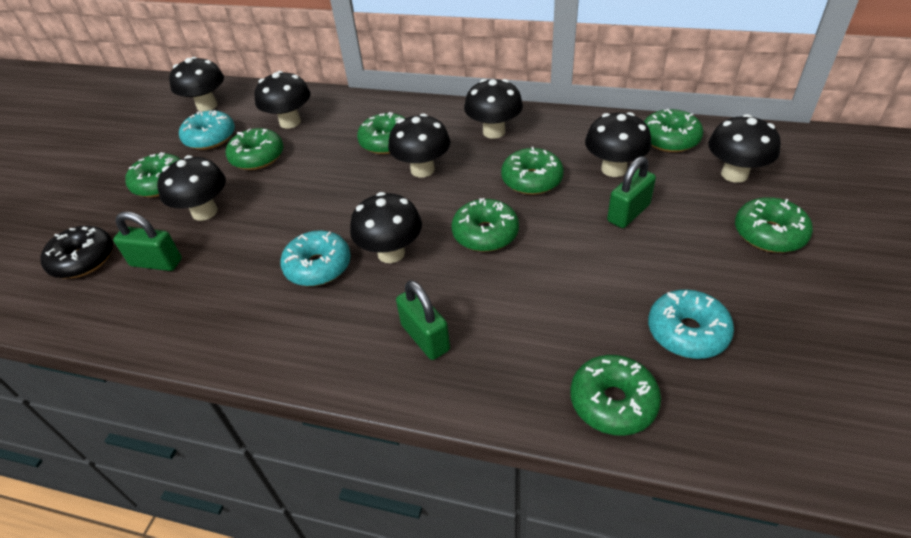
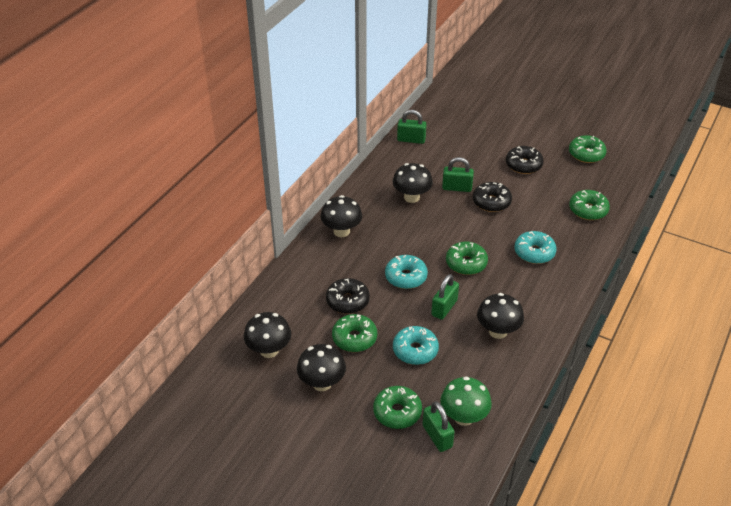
black donut: 1 -> 3
black mushroom: 8 -> 5
green donut: 8 -> 5
green mushroom: 0 -> 1
green padlock: 3 -> 4

